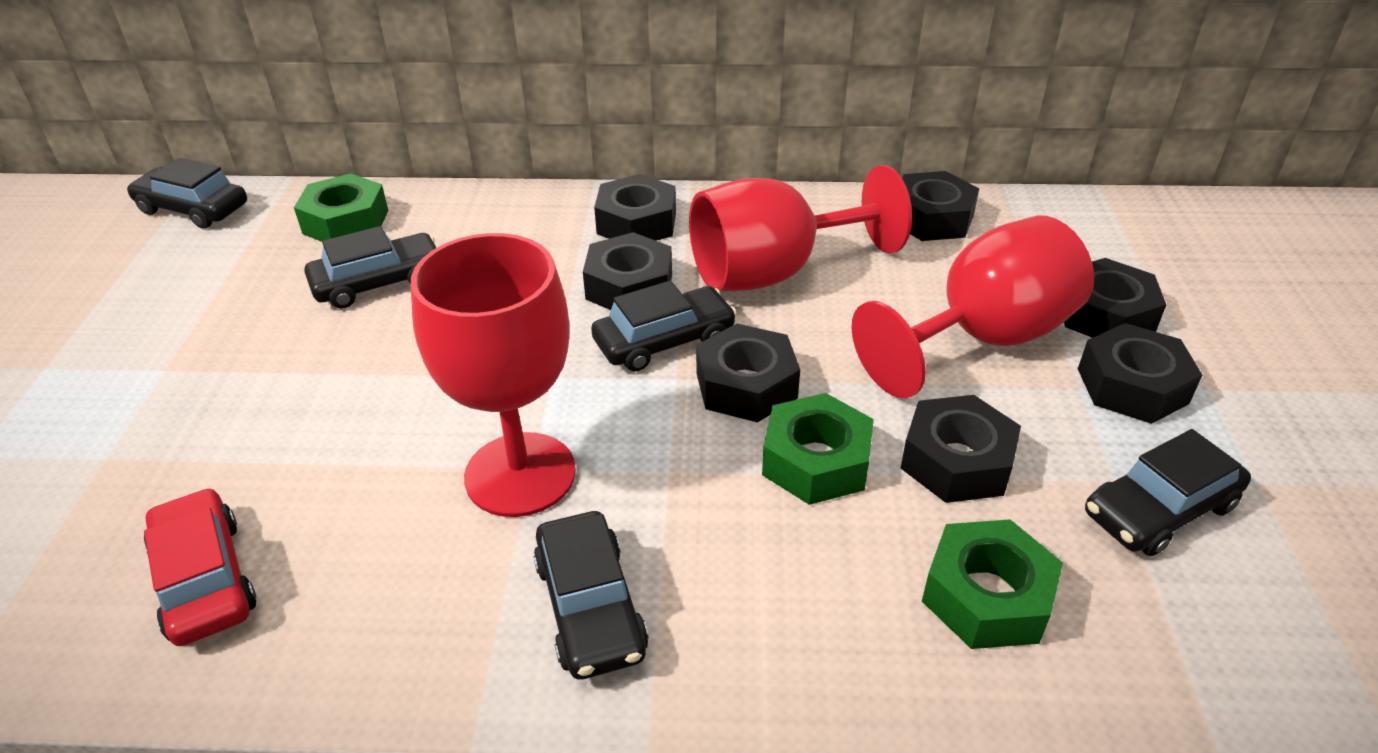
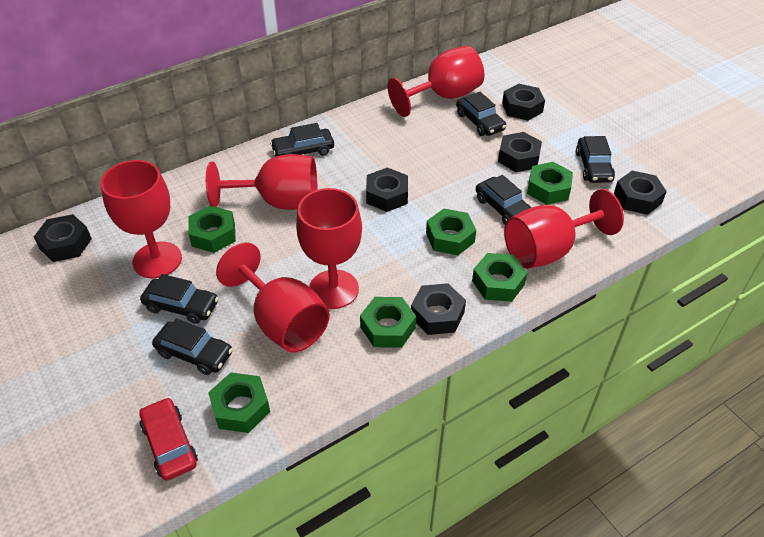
black car: 5 -> 6
black nut: 7 -> 6
green nut: 3 -> 6
red goblet: 3 -> 6

